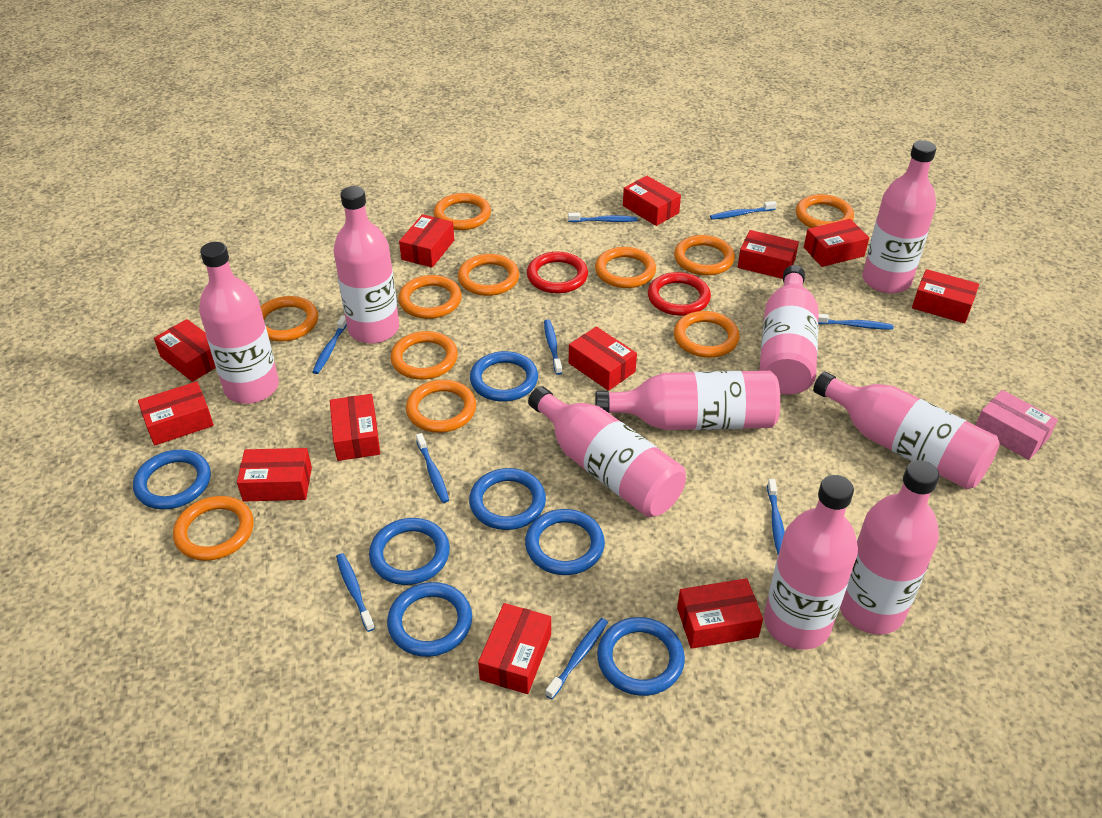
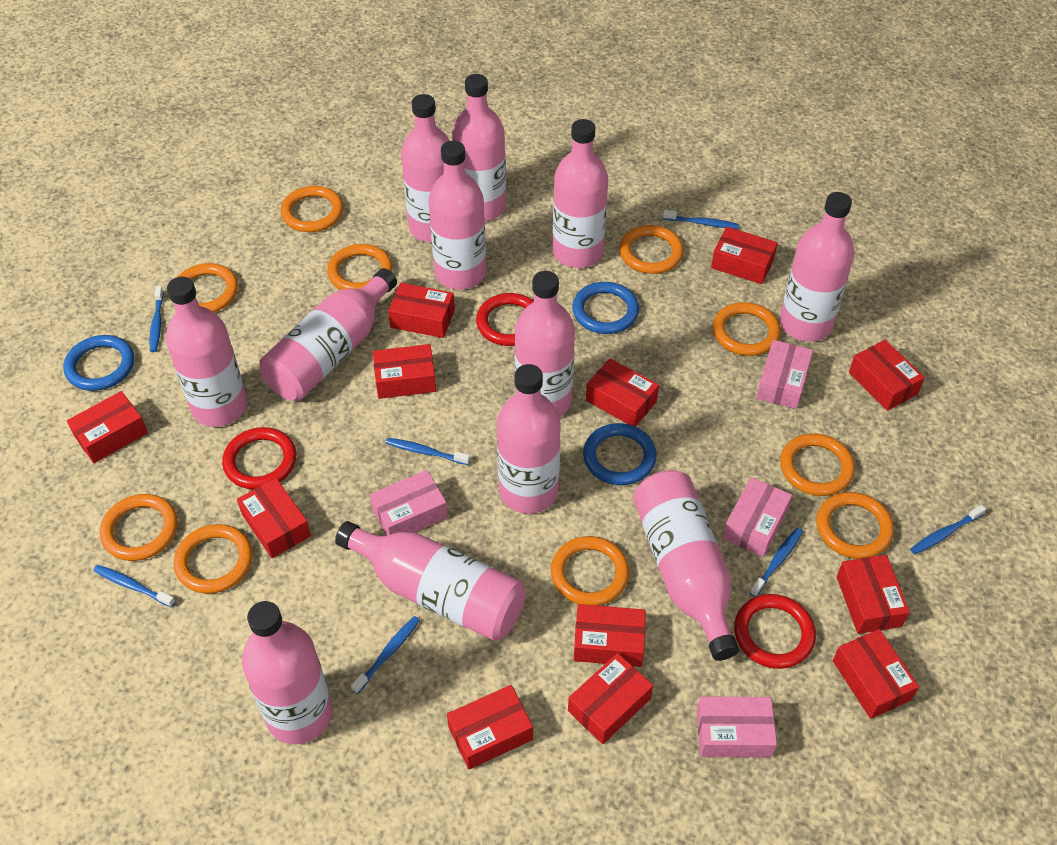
blue ring: 7 -> 3
blue toothbrush: 9 -> 7
orange ring: 11 -> 10
pink bottle: 9 -> 12
pink box: 1 -> 4
red ring: 2 -> 3

